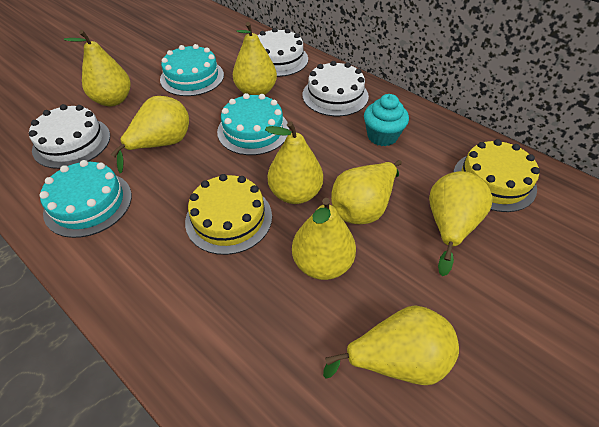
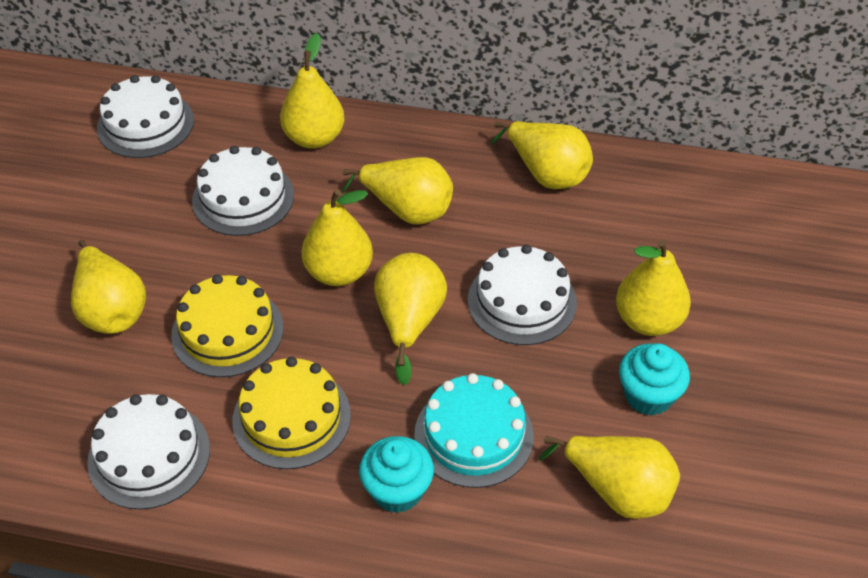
turquoise cake: 3 -> 1
turquoise cupcake: 1 -> 2
white cake: 3 -> 4

